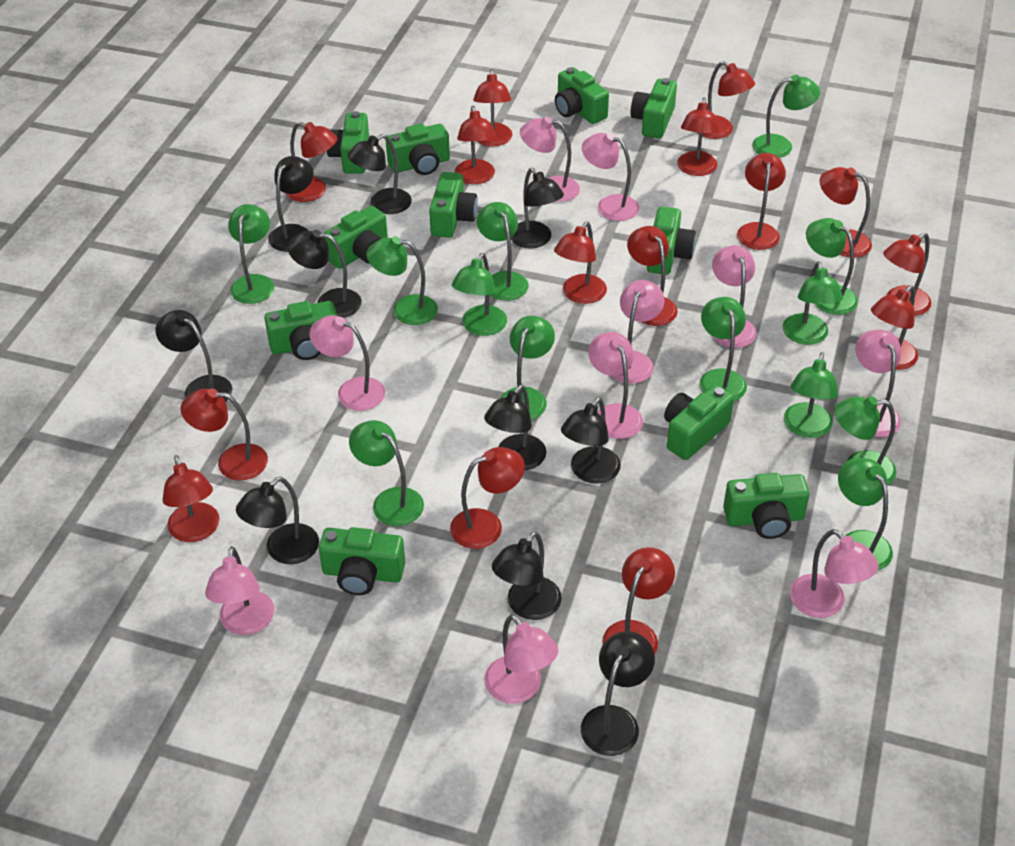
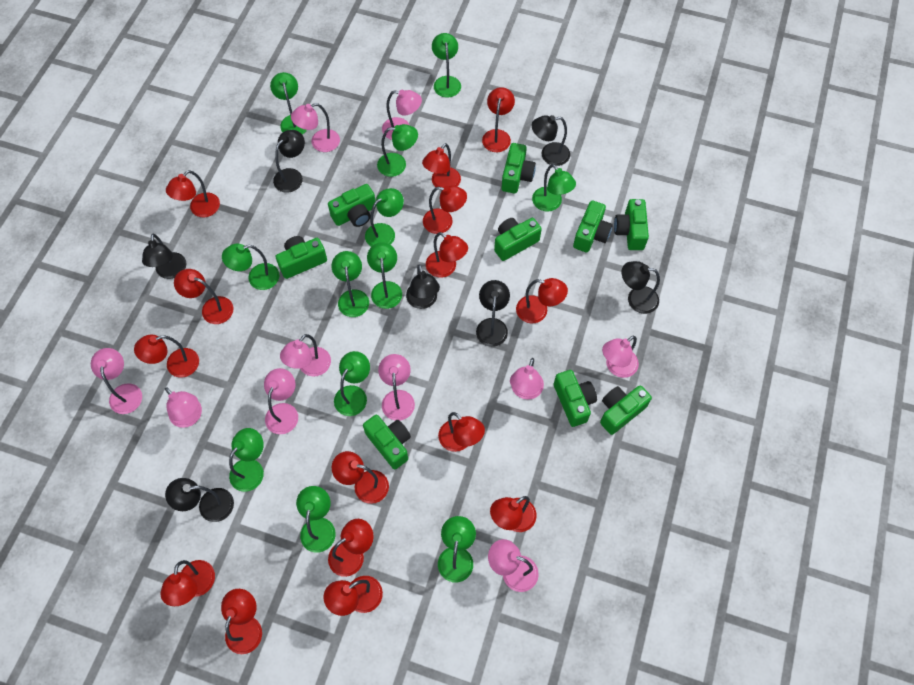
black lamp: 10 -> 7
green camera: 11 -> 9
green lamp: 13 -> 12

